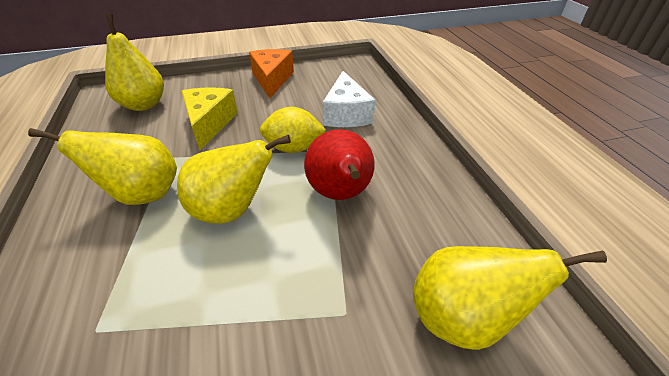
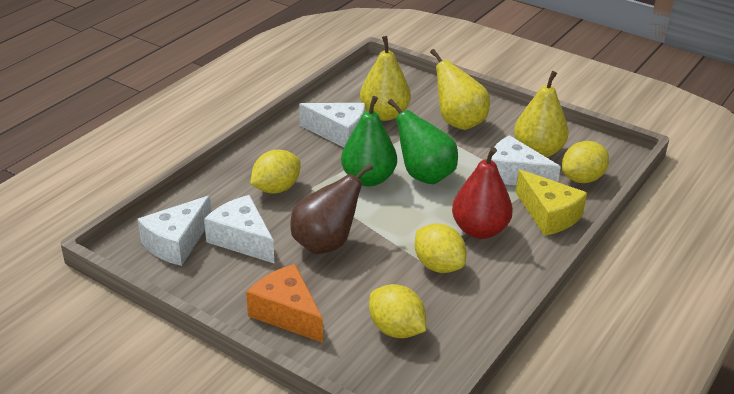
brown pear: 0 -> 1
green pear: 0 -> 2
white cheese: 1 -> 4
yellow lemon: 1 -> 4
yellow pear: 4 -> 3

